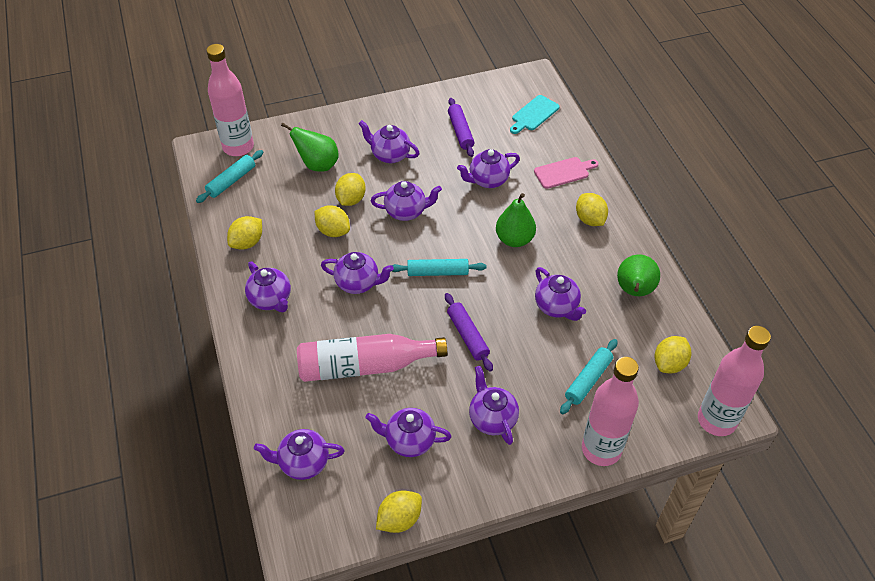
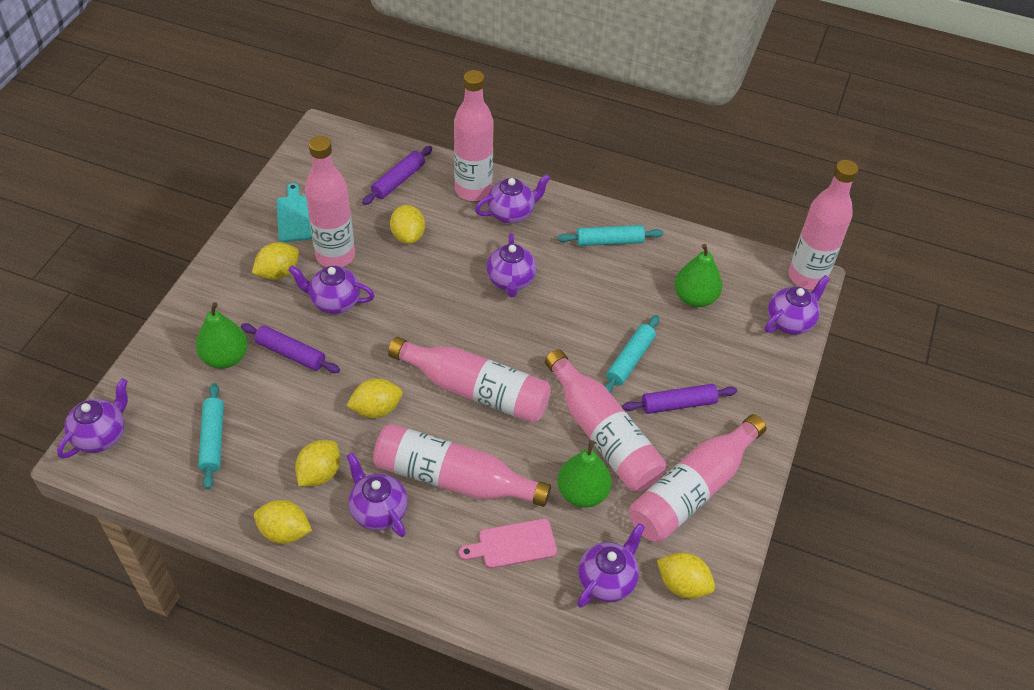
pink bottle: 4 -> 7
purple rolling pin: 2 -> 3
purple teapot: 9 -> 7

